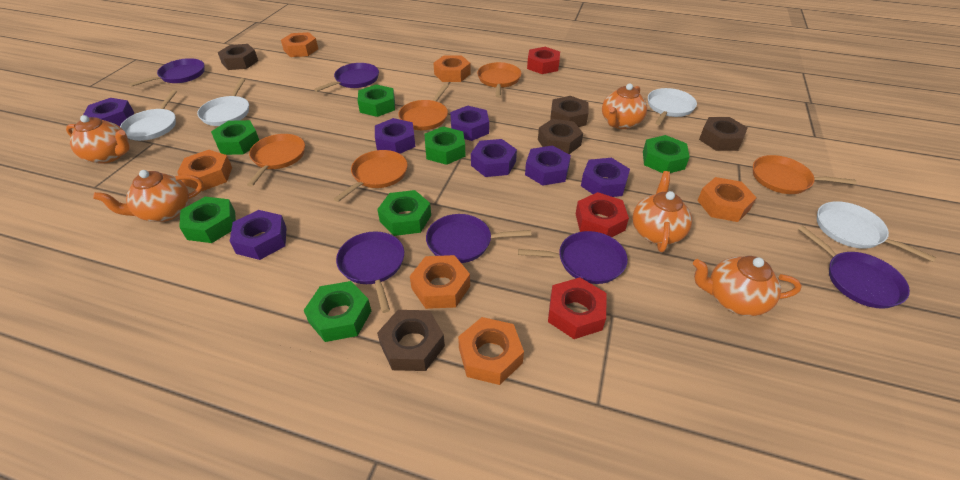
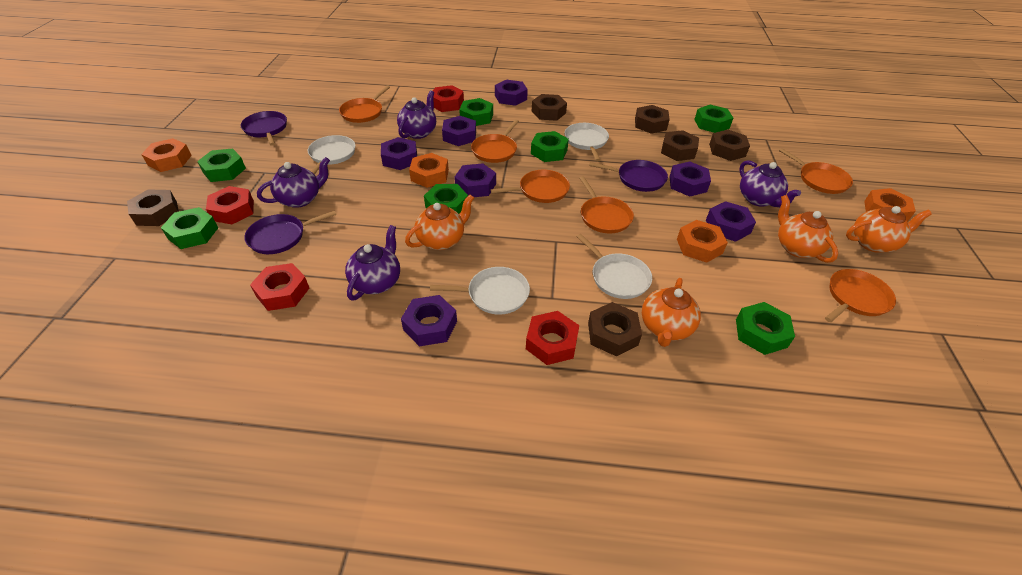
brown nut: 5 -> 6
orange nut: 6 -> 4
orange pan: 5 -> 6
orange teapot: 5 -> 4
purple pan: 6 -> 3
purple teapot: 0 -> 4
red nut: 3 -> 4

